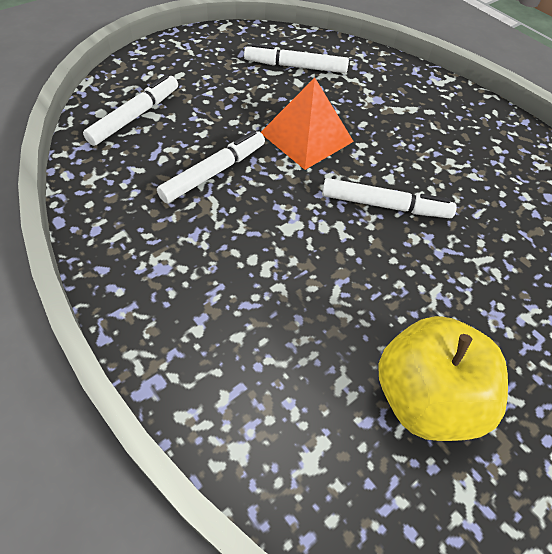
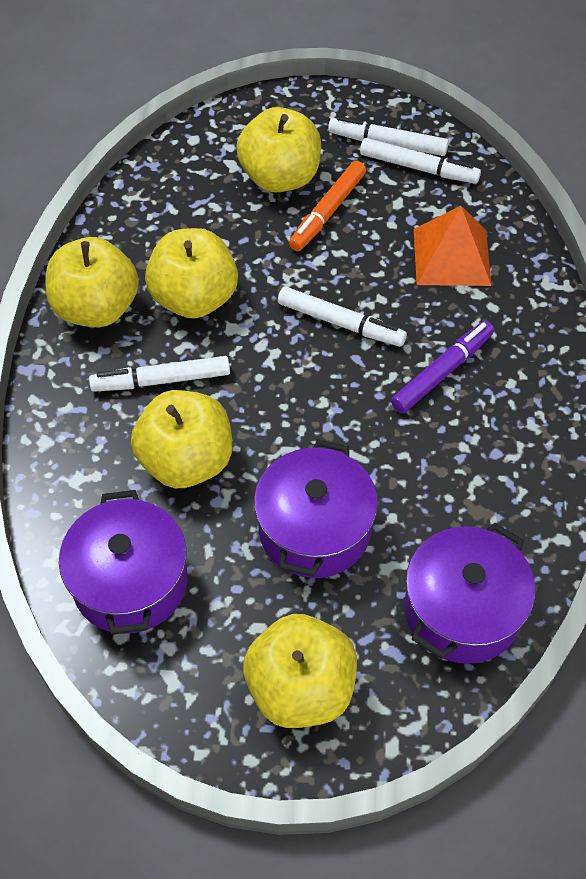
orange marker: 0 -> 1
purple marker: 0 -> 1
purple pot: 0 -> 3
yellow apple: 1 -> 5

